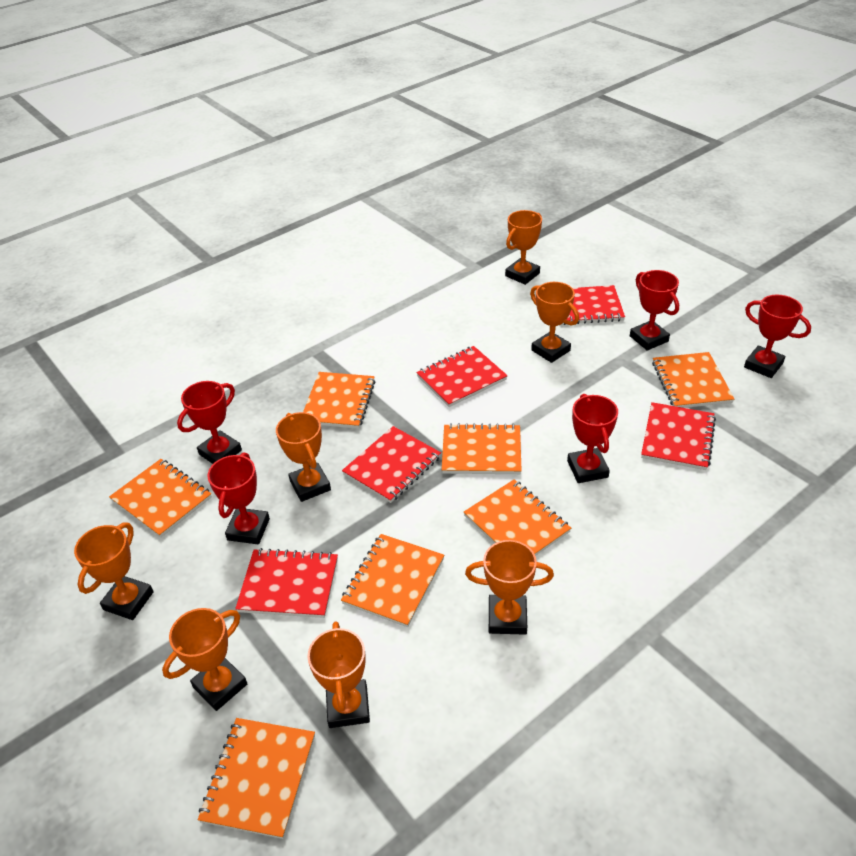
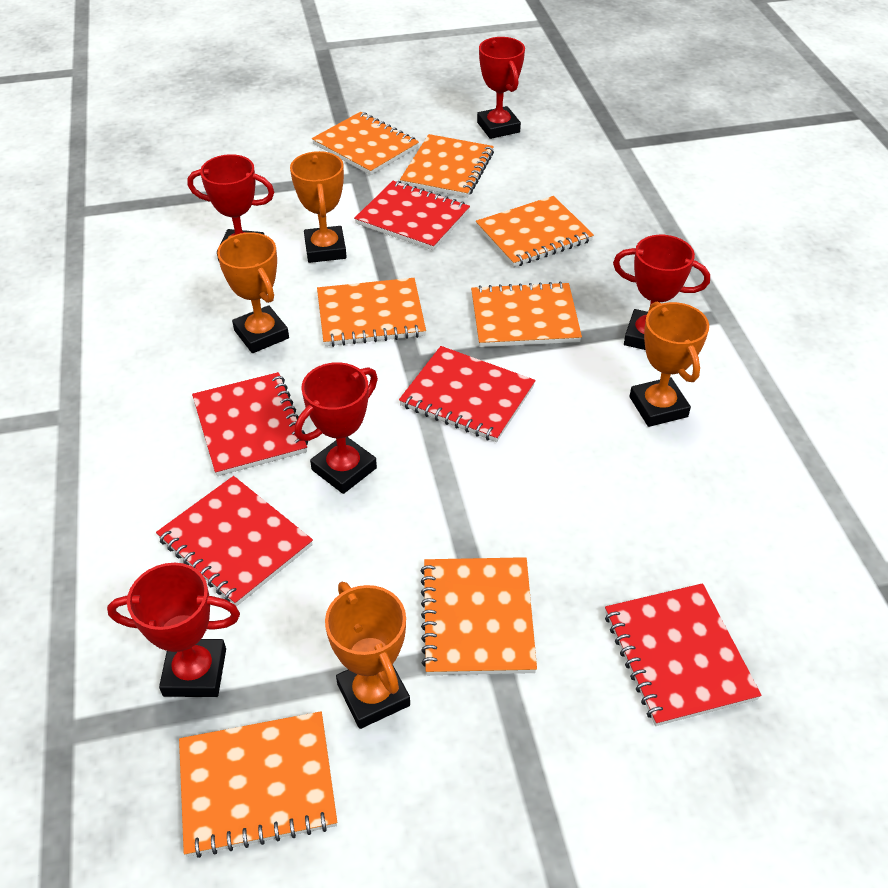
orange trophy: 7 -> 4

